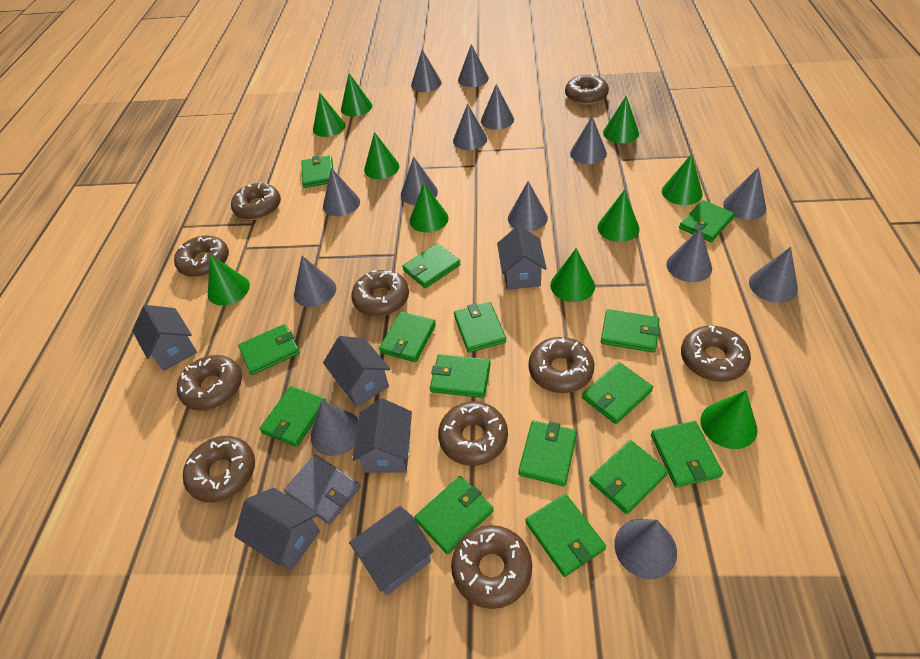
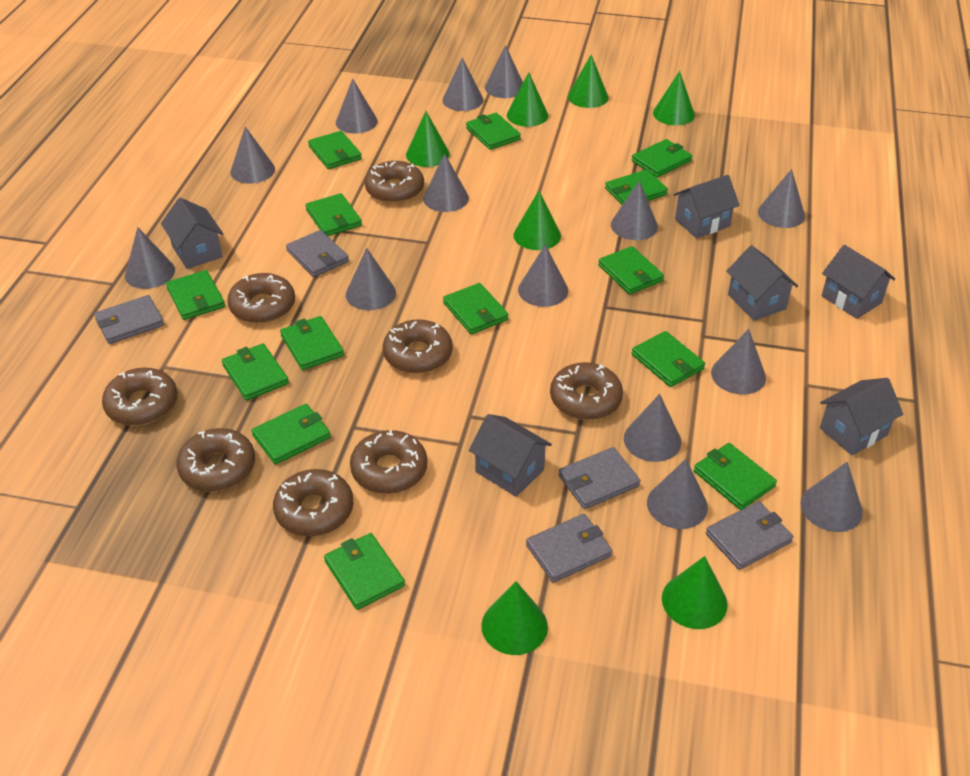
brown donut: 10 -> 8
green cone: 10 -> 7
green wallet: 15 -> 14
grey wallet: 1 -> 5

